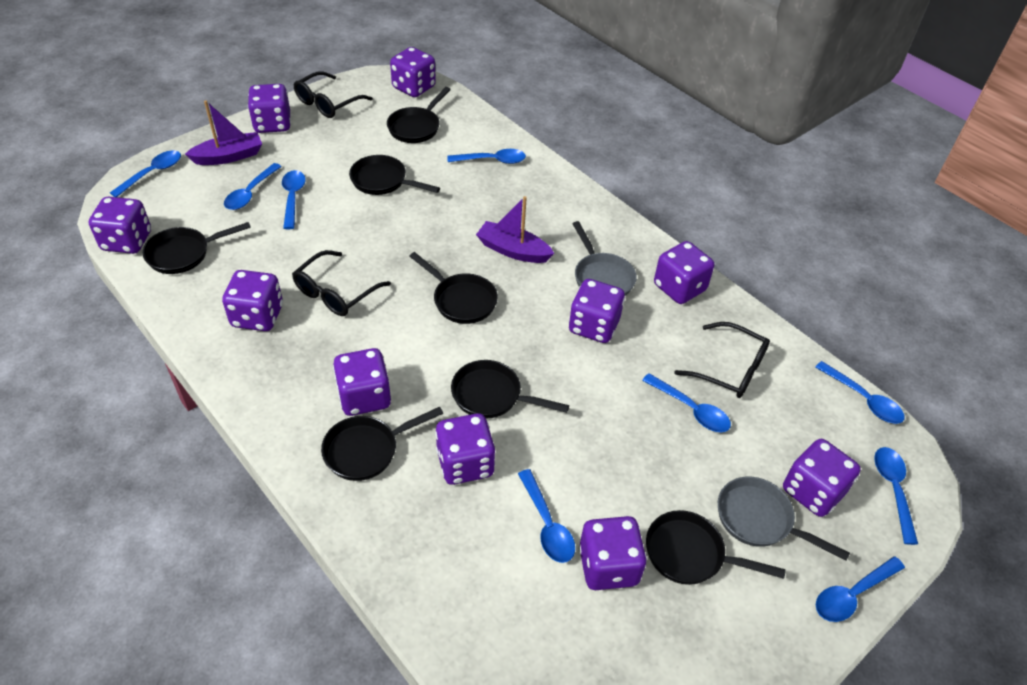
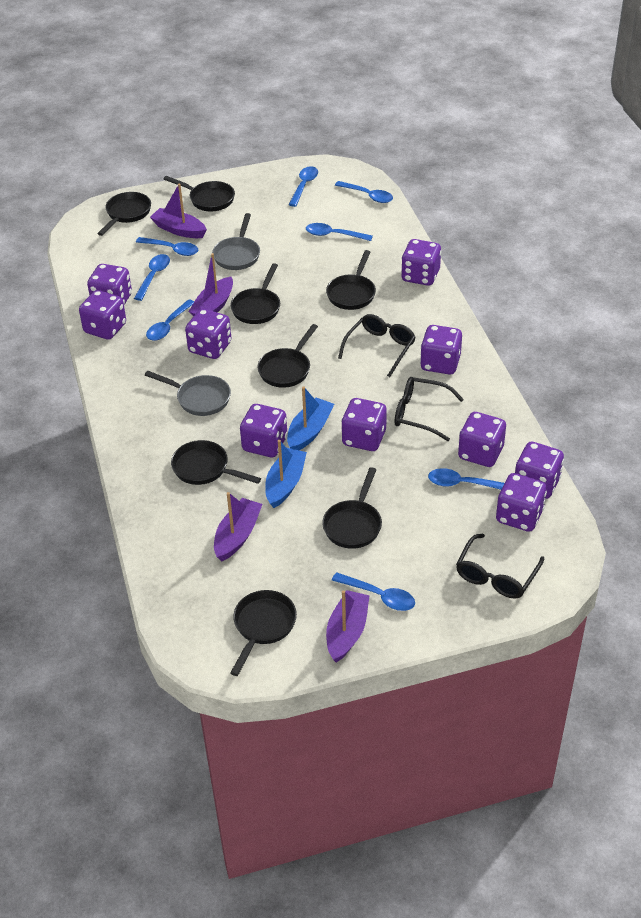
black pan: 7 -> 8
blue boat: 0 -> 2
blue spoon: 9 -> 8
purple boat: 2 -> 4

